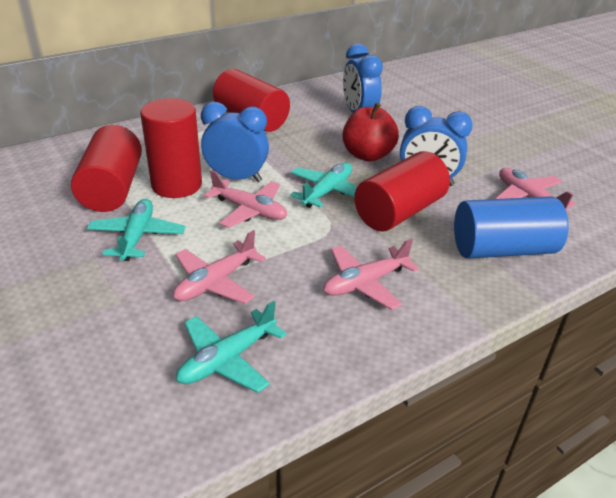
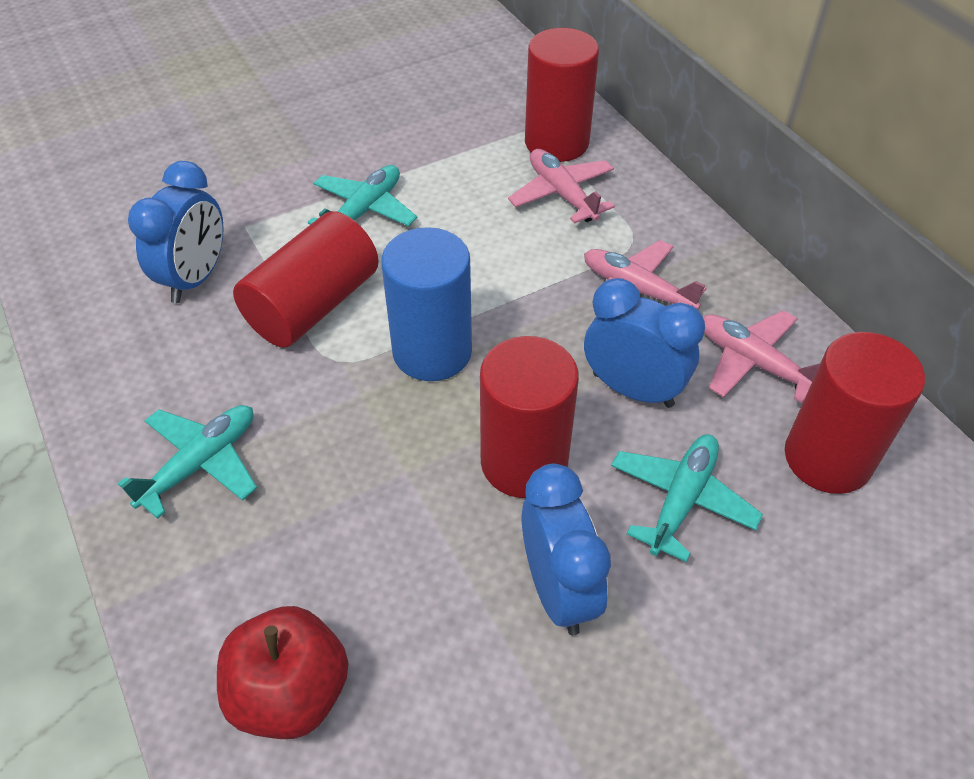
pink plane: 4 -> 3

